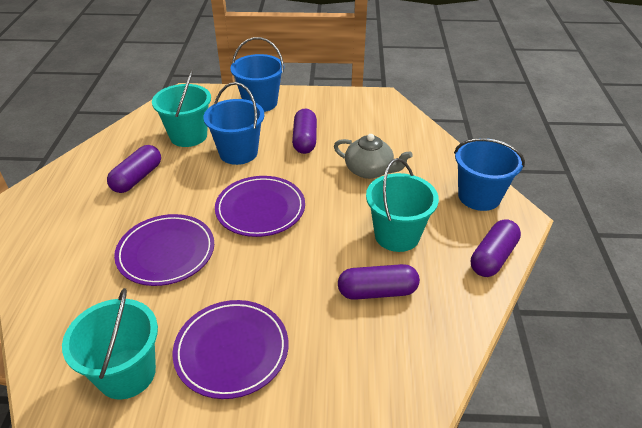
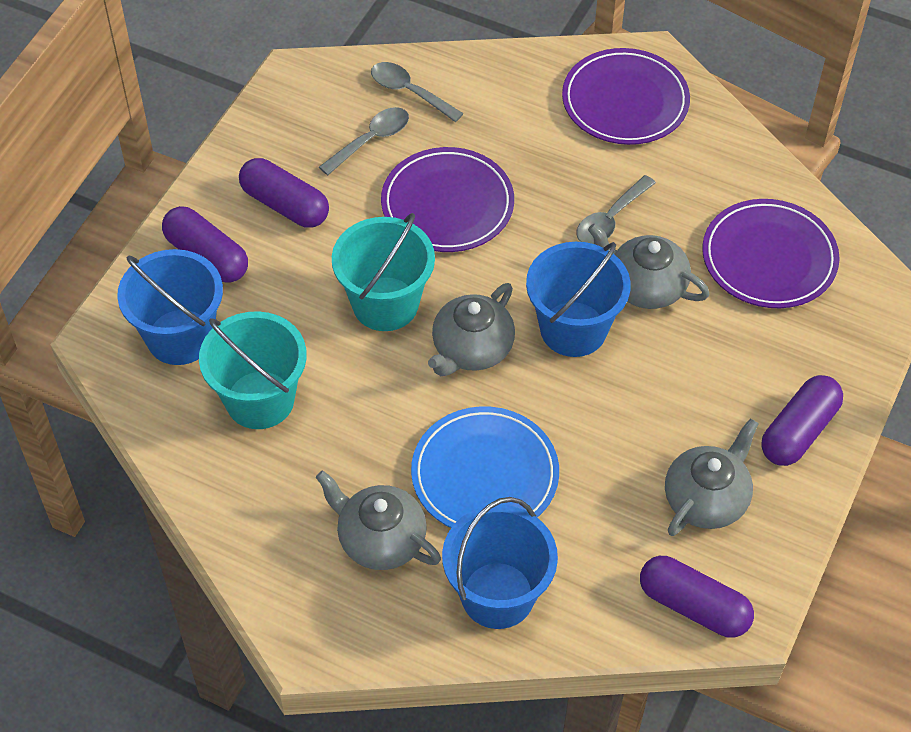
blue plate: 0 -> 1
grey spoon: 0 -> 3
grey teapot: 1 -> 4
turquoise bucket: 3 -> 2

